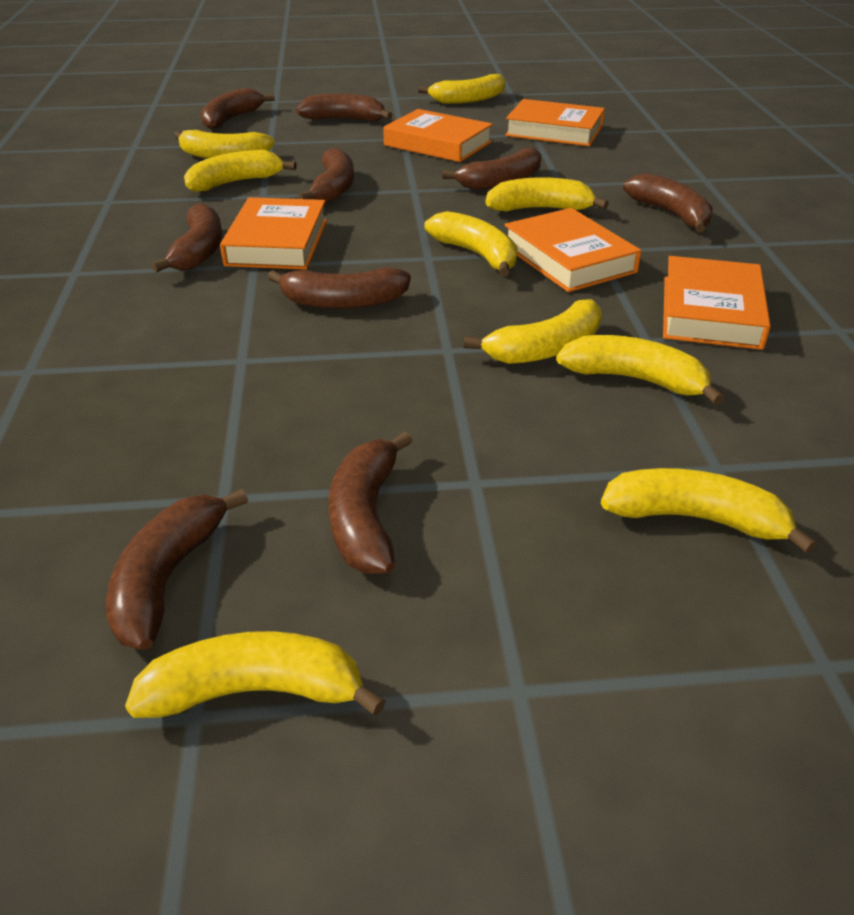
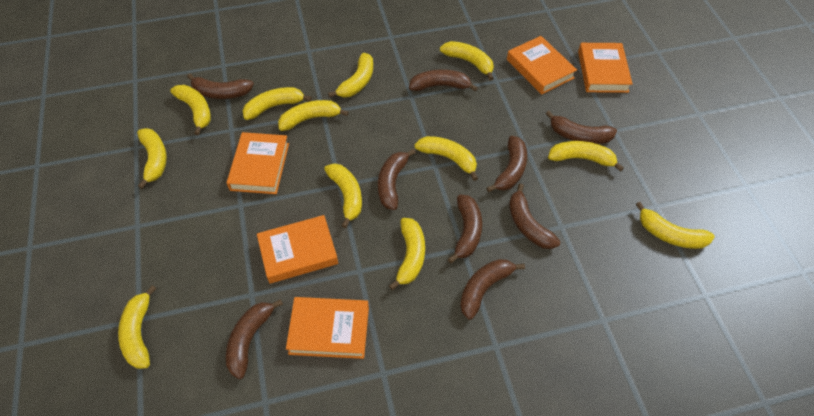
yellow banana: 9 -> 12

